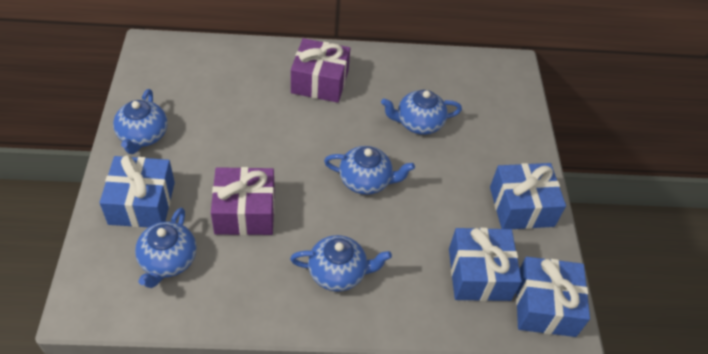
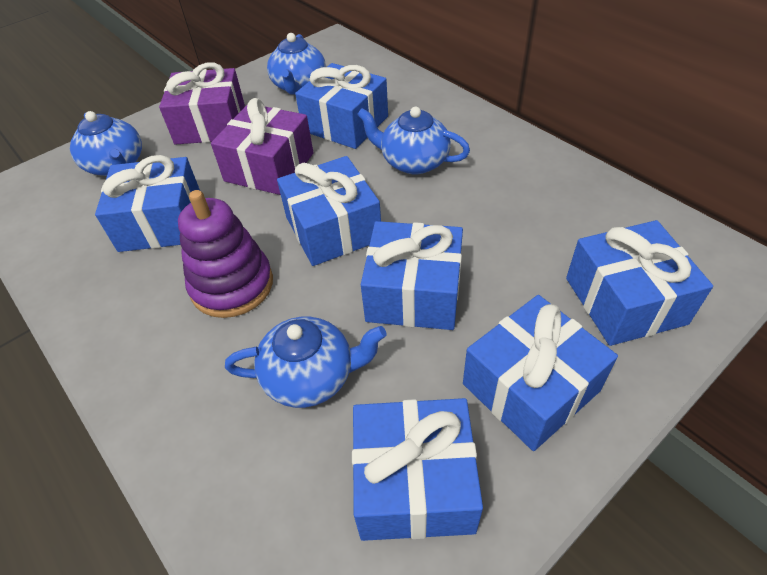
blue gift: 4 -> 7
blue teapot: 5 -> 4
purple stacking toy: 0 -> 1

